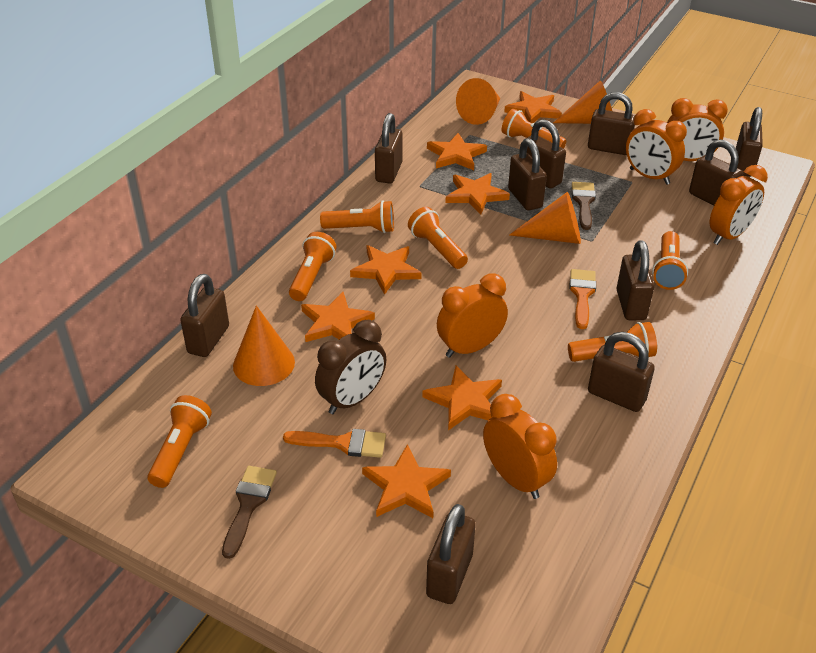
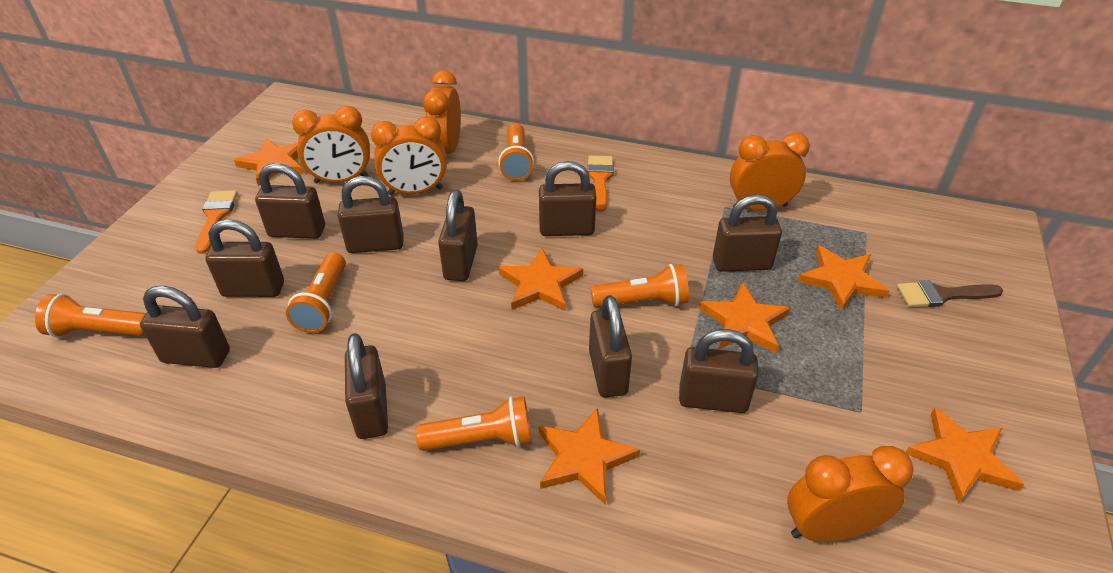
brown brush: 2 -> 1
brown clock: 1 -> 0
orange cone: 4 -> 0
orange flashlight: 7 -> 5
orange star: 7 -> 6

